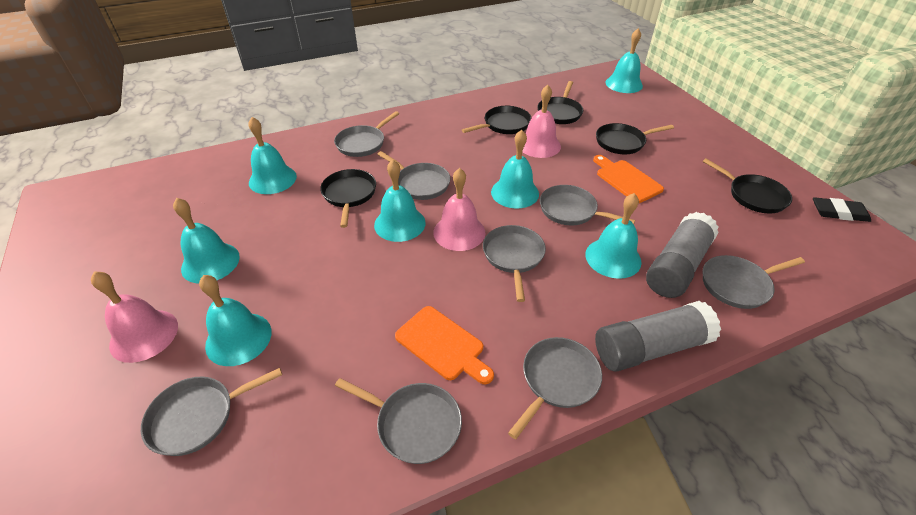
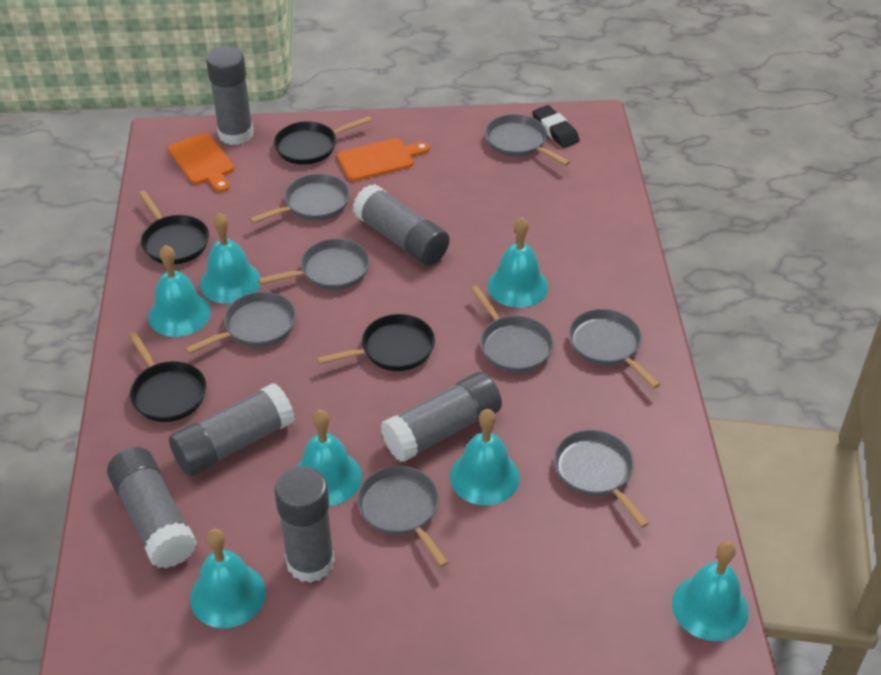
black pan: 5 -> 4
grey glue stick: 2 -> 6
pink bell: 3 -> 0

